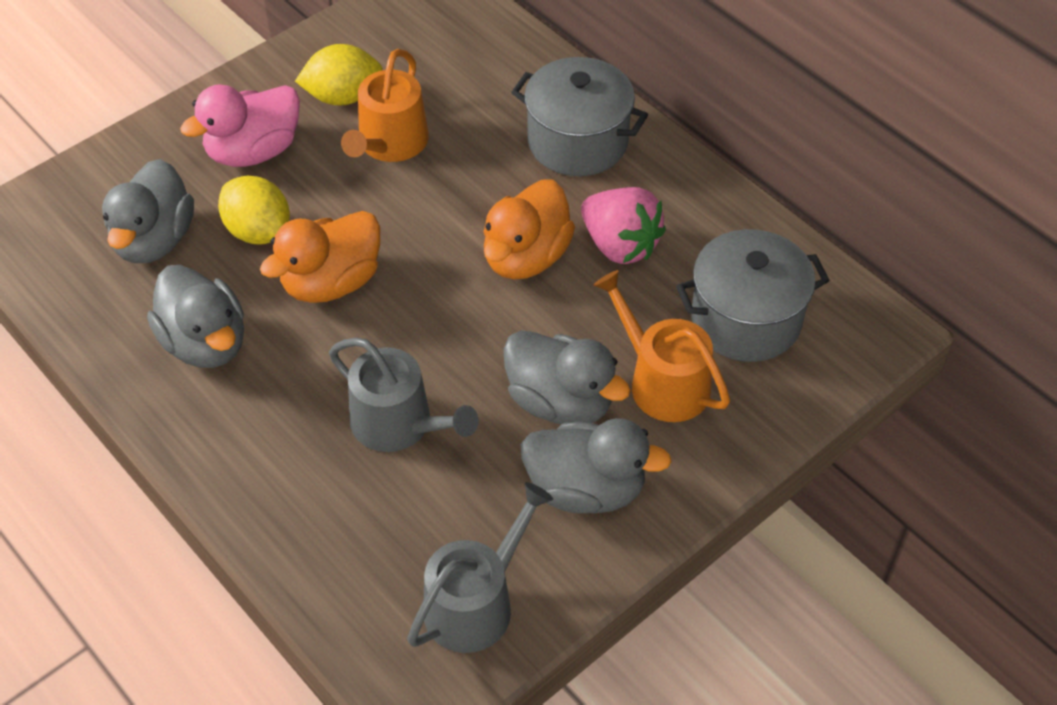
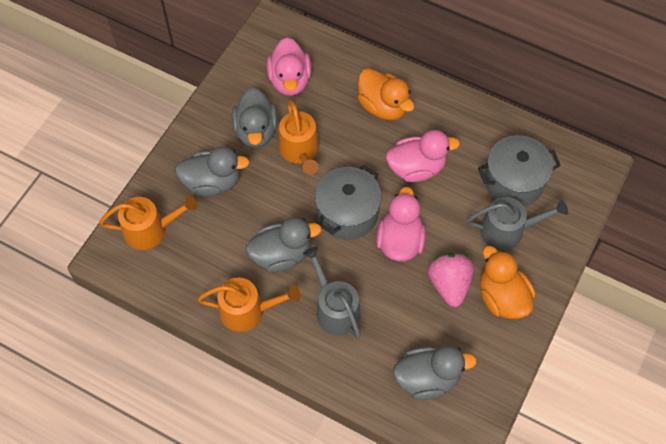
orange watering can: 2 -> 3
pink duck: 1 -> 3
yellow lemon: 2 -> 0

